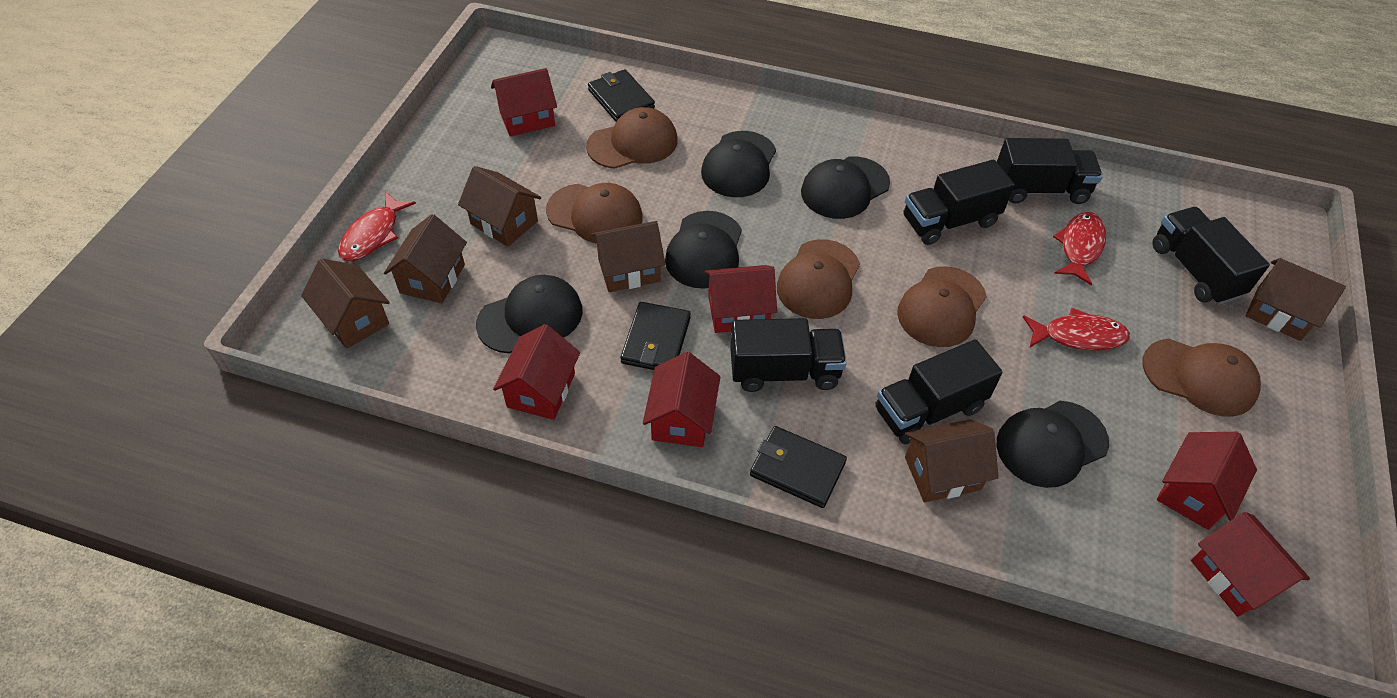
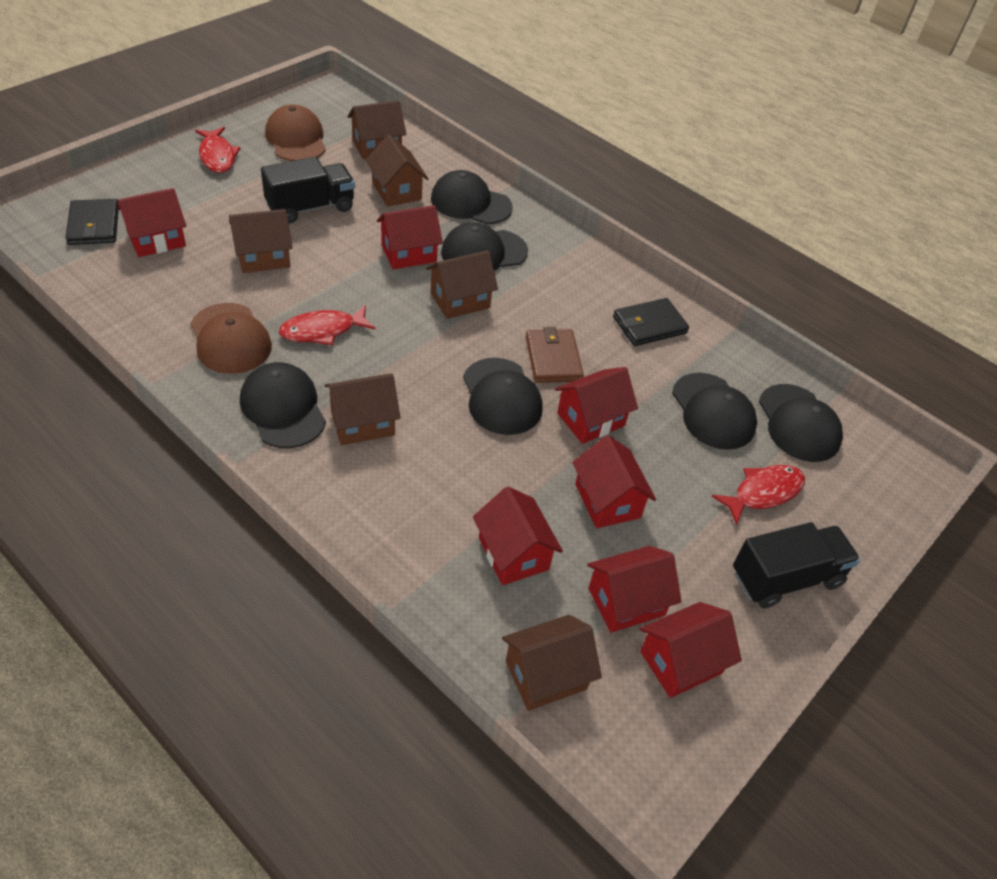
black cap: 5 -> 6
black truck: 5 -> 2
black wallet: 3 -> 2
brown cap: 5 -> 2
brown wallet: 0 -> 1
red house: 6 -> 7

